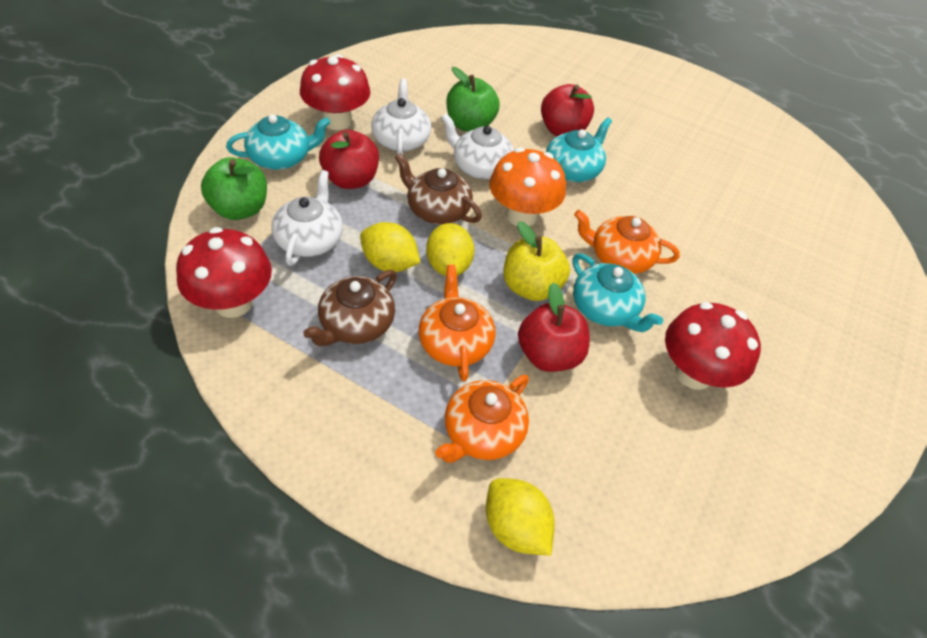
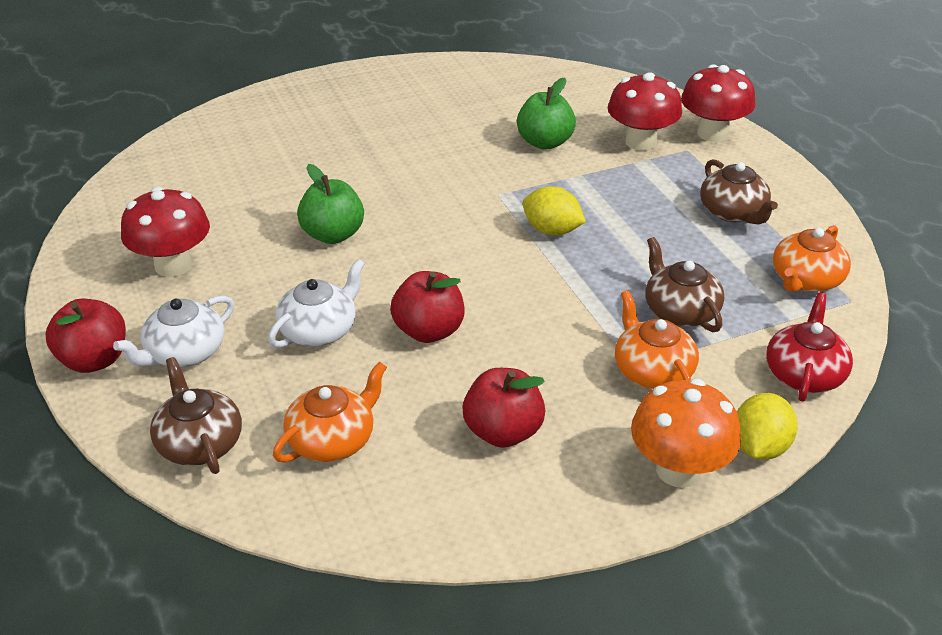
brown teapot: 2 -> 3
red teapot: 0 -> 1
turquoise teapot: 3 -> 0
white teapot: 3 -> 2
yellow apple: 1 -> 0
yellow lemon: 3 -> 2

